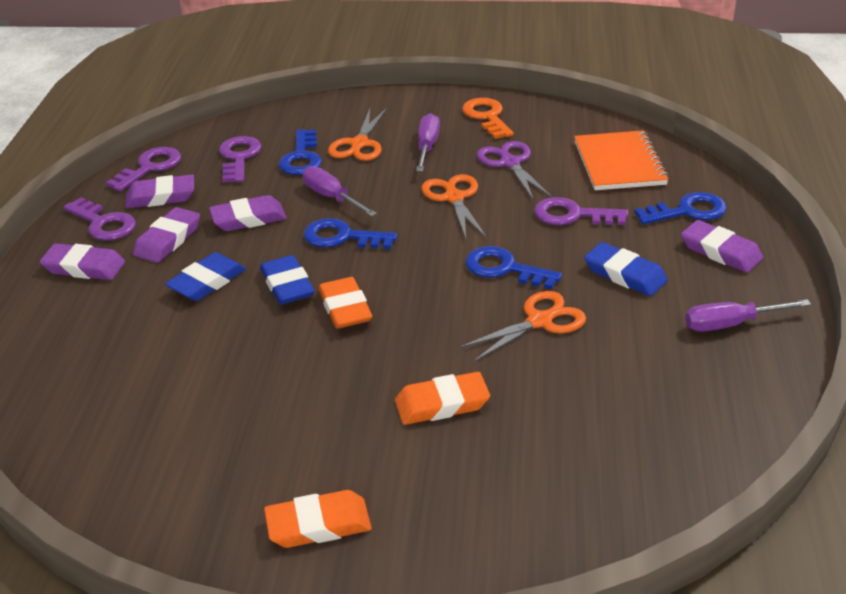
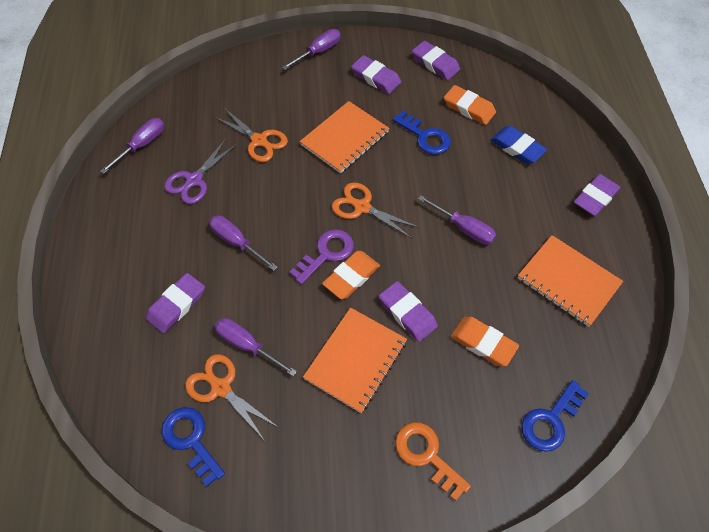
blue eraser: 3 -> 1
blue key: 4 -> 3
orange notebook: 1 -> 3
purple key: 4 -> 1
purple screwdriver: 3 -> 5

